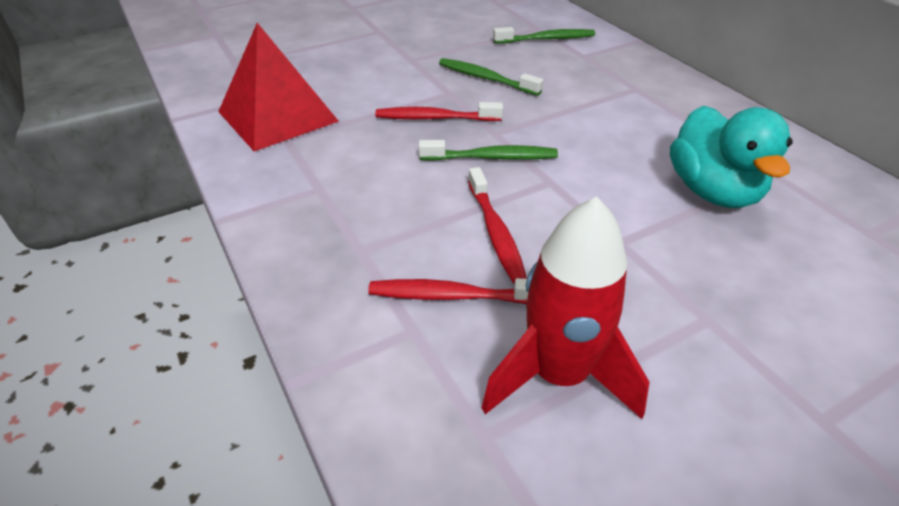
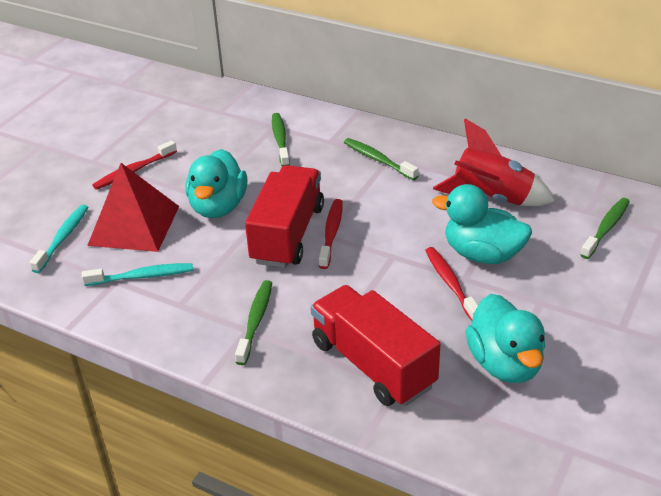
green toothbrush: 3 -> 4
red truck: 0 -> 2
turquoise duck: 1 -> 3
turquoise toothbrush: 0 -> 2

